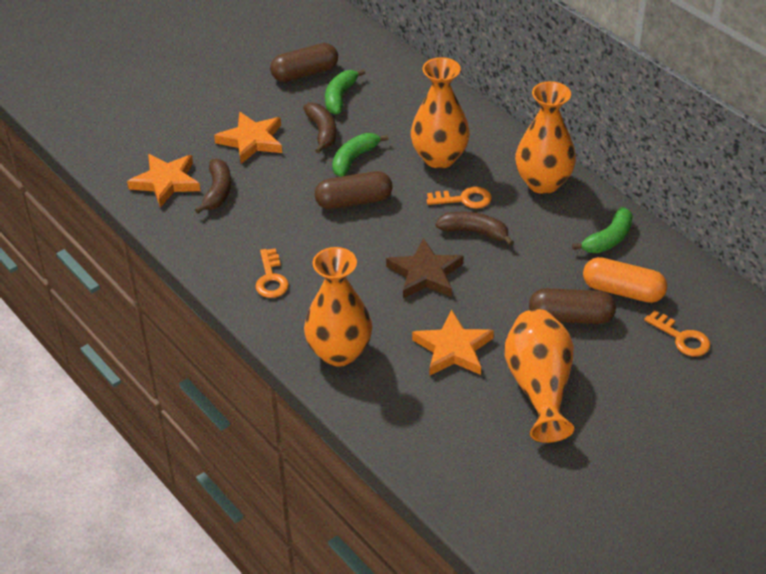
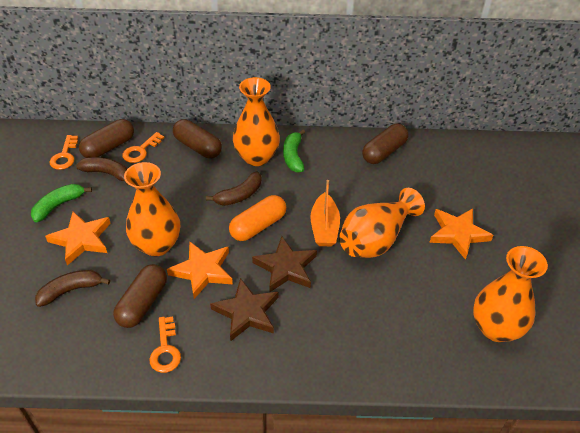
brown capsule: 3 -> 4
brown star: 1 -> 2
green banana: 3 -> 2
orange boat: 0 -> 1

